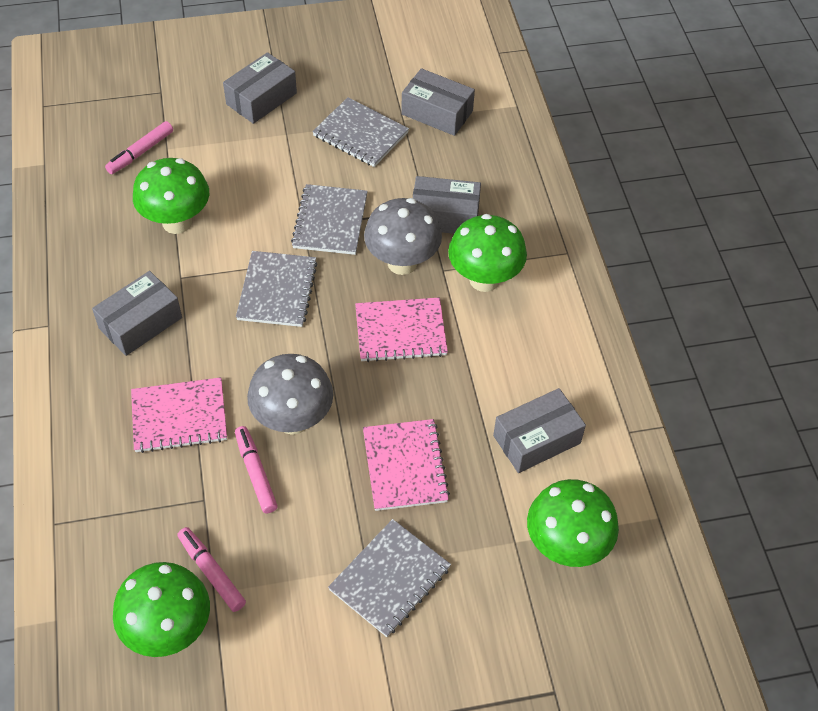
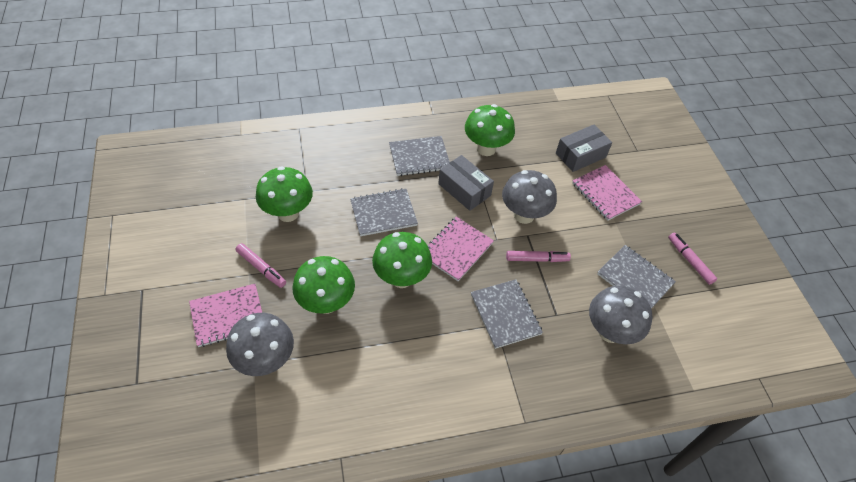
grey box: 5 -> 2
grey mushroom: 2 -> 3

